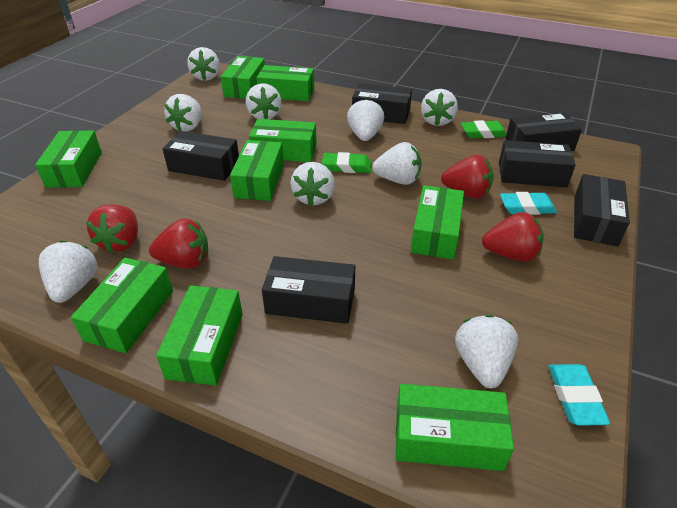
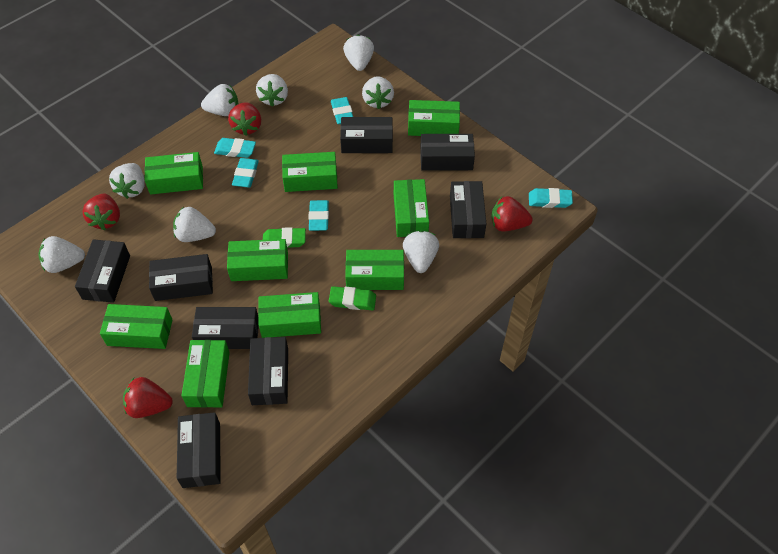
black box: 6 -> 8
turquoise eraser: 2 -> 5
white strawberry: 9 -> 8

